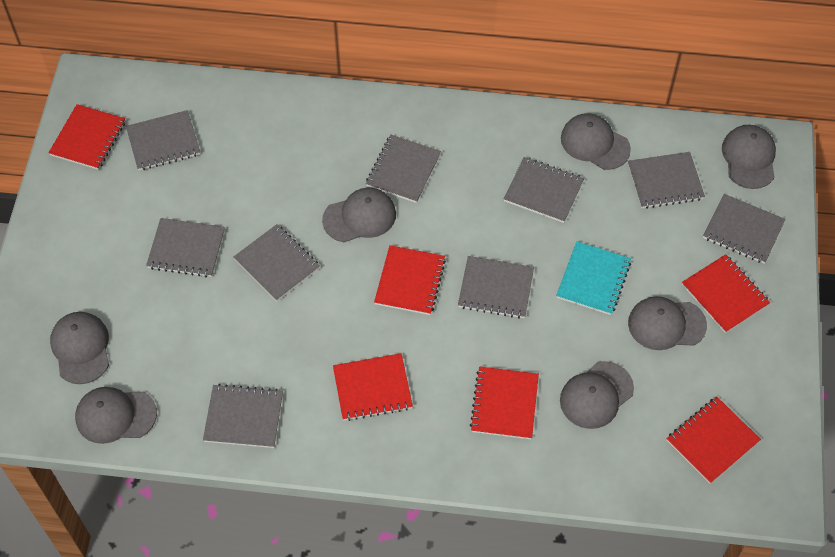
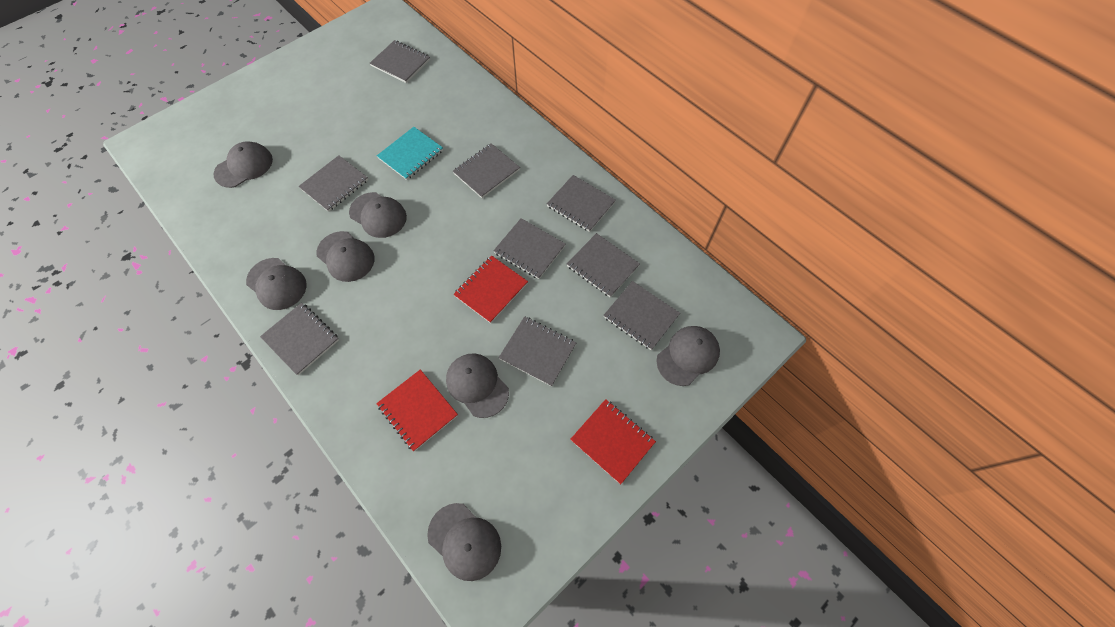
red notebook: 6 -> 3

